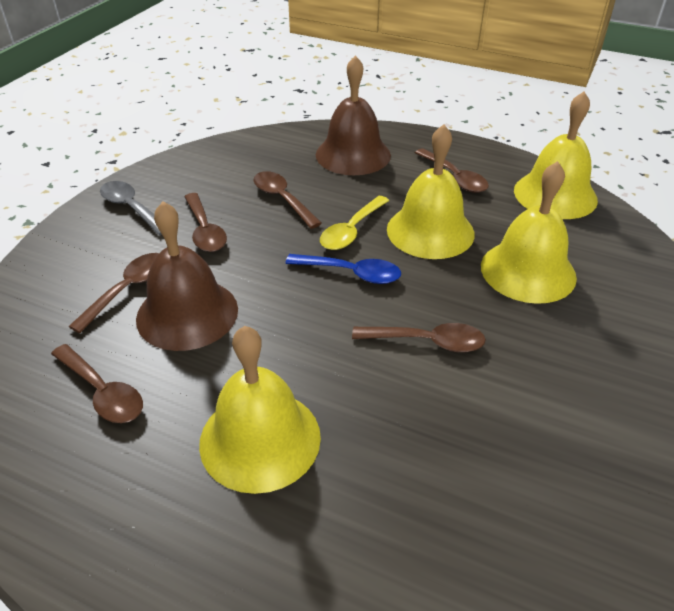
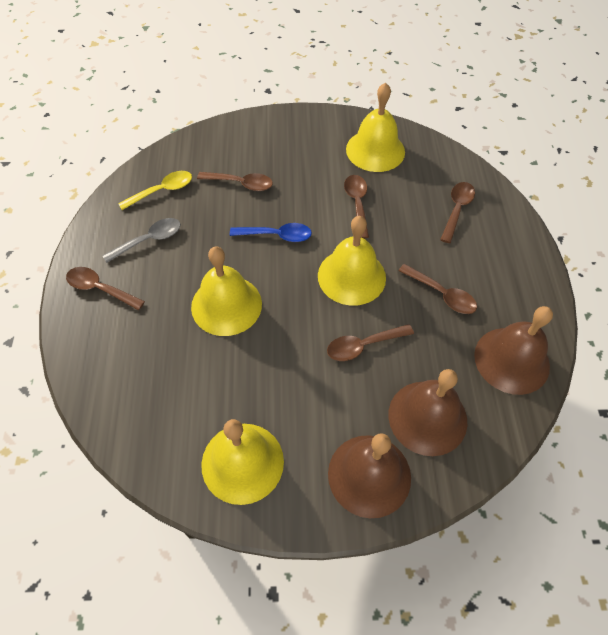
brown bell: 2 -> 3

